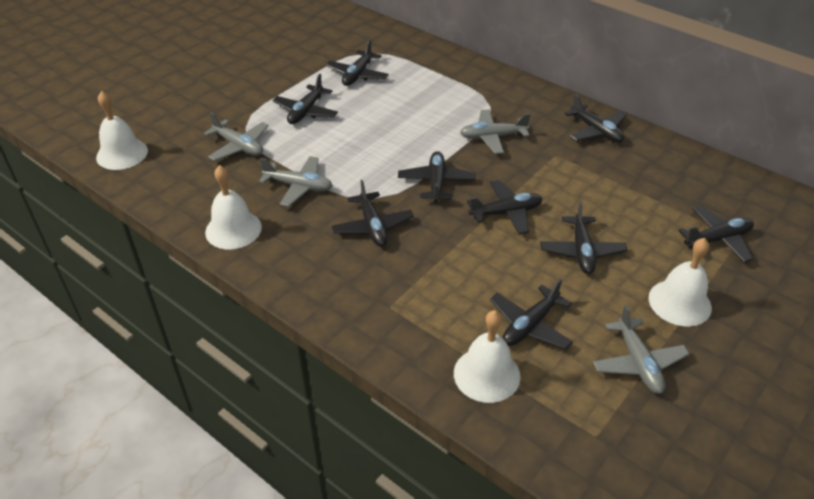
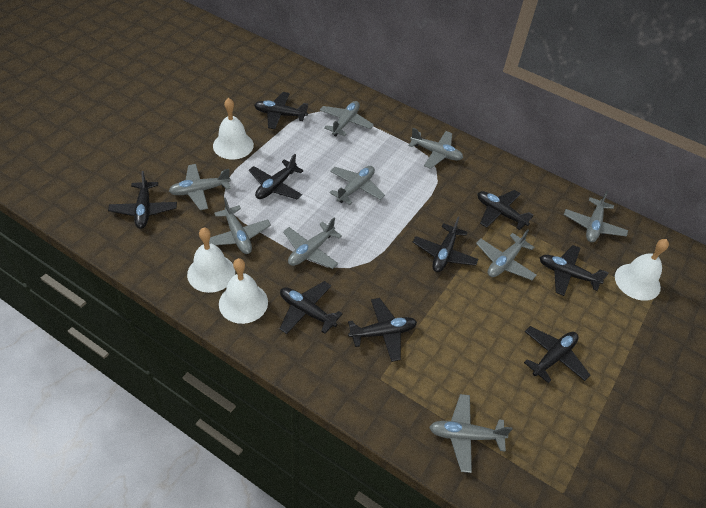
grey plane: 4 -> 9

